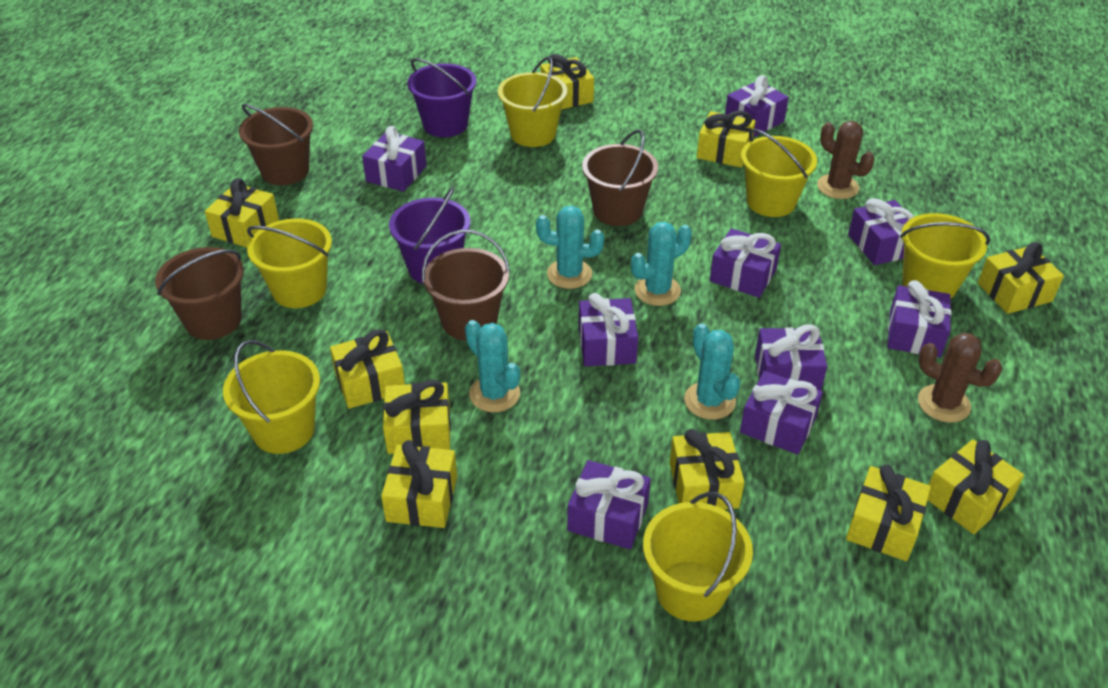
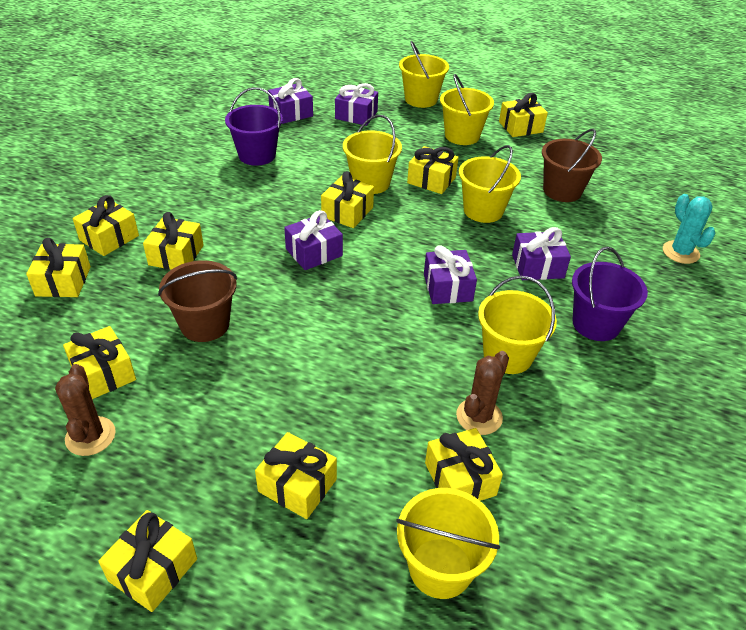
brown bucket: 4 -> 2
purple gift: 9 -> 5
turquoise cactus: 4 -> 1

